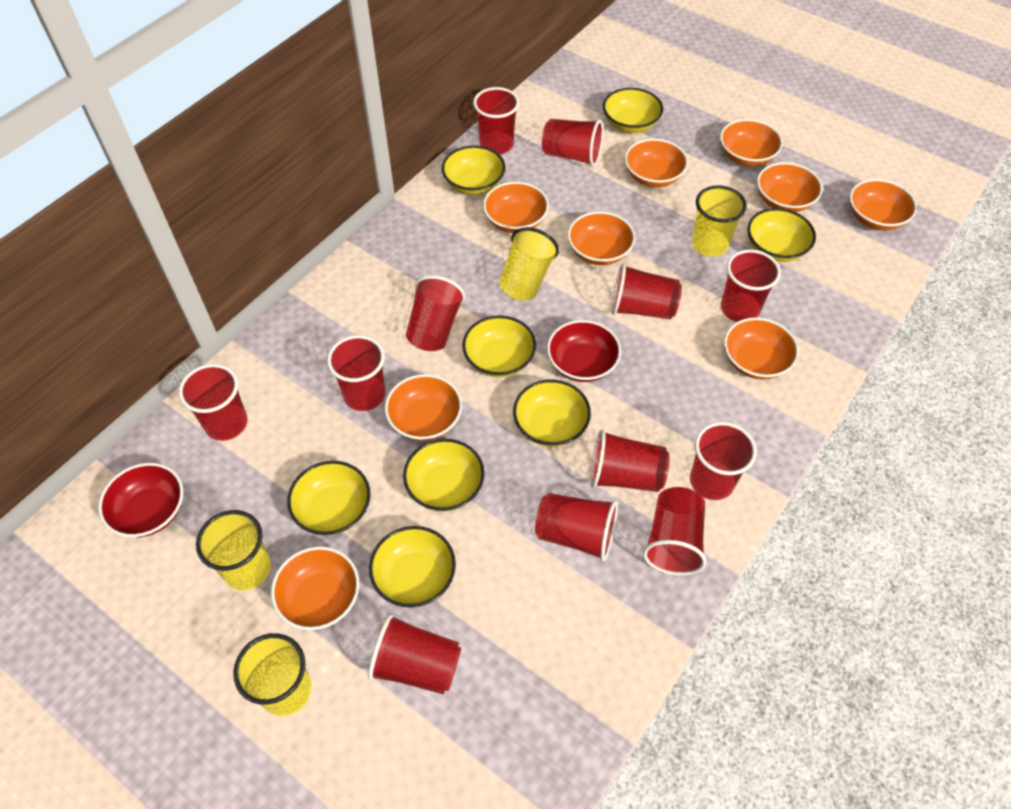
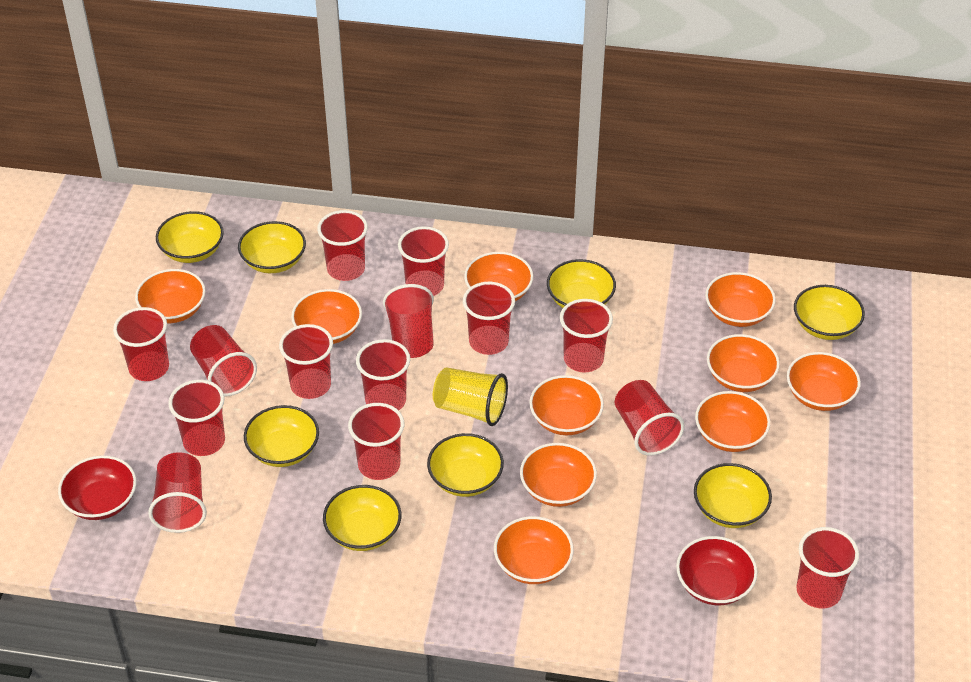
orange bowl: 9 -> 10
red cup: 12 -> 14
yellow cup: 4 -> 1

